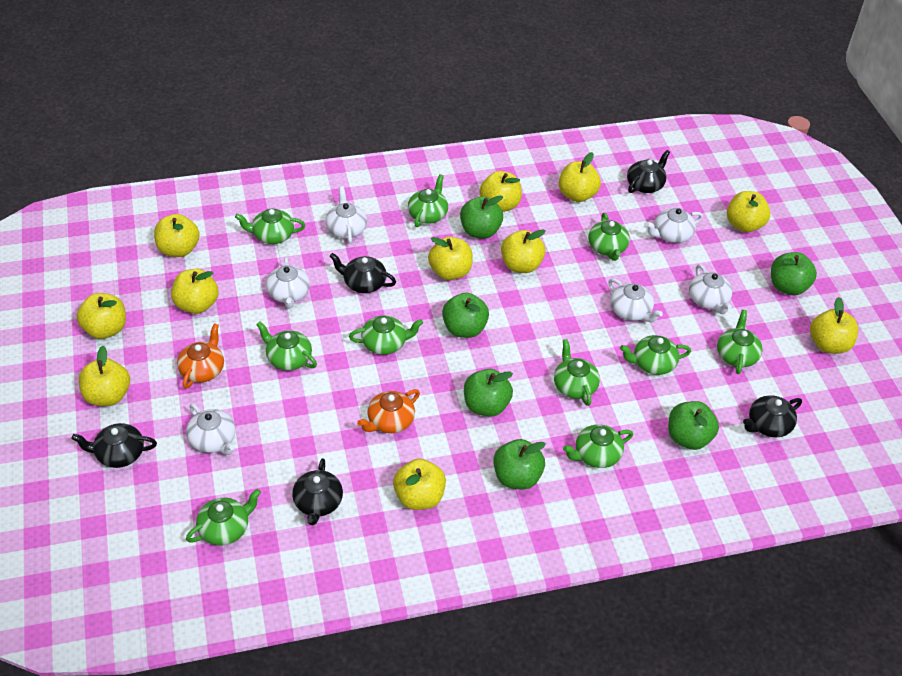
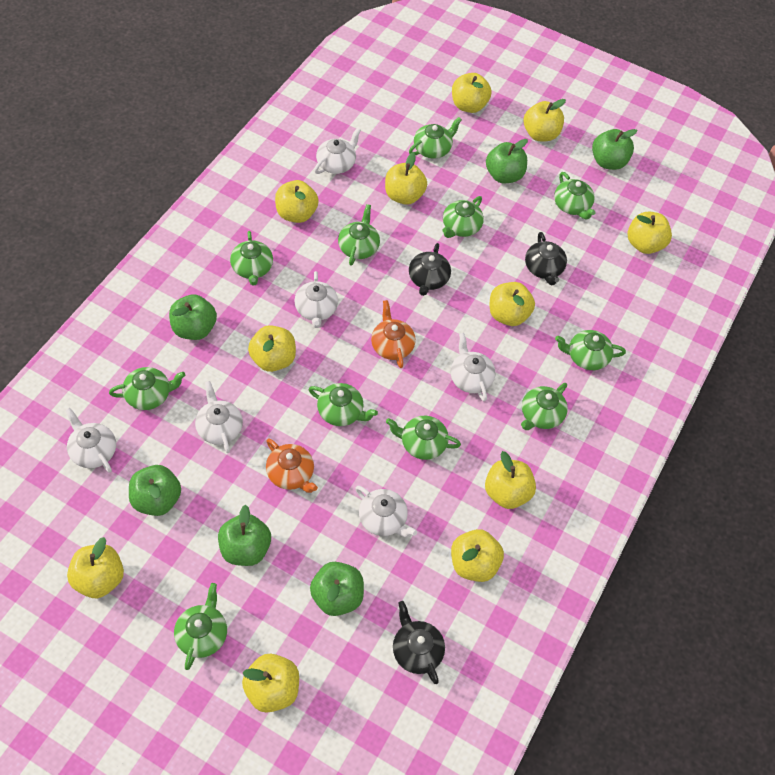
black teapot: 5 -> 3
green teapot: 10 -> 11

